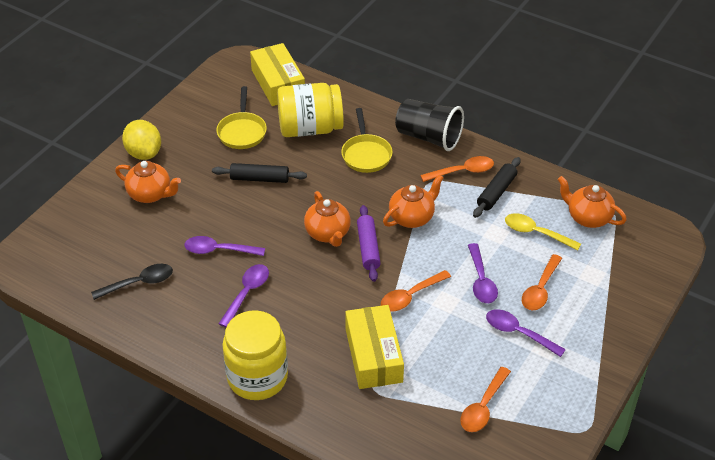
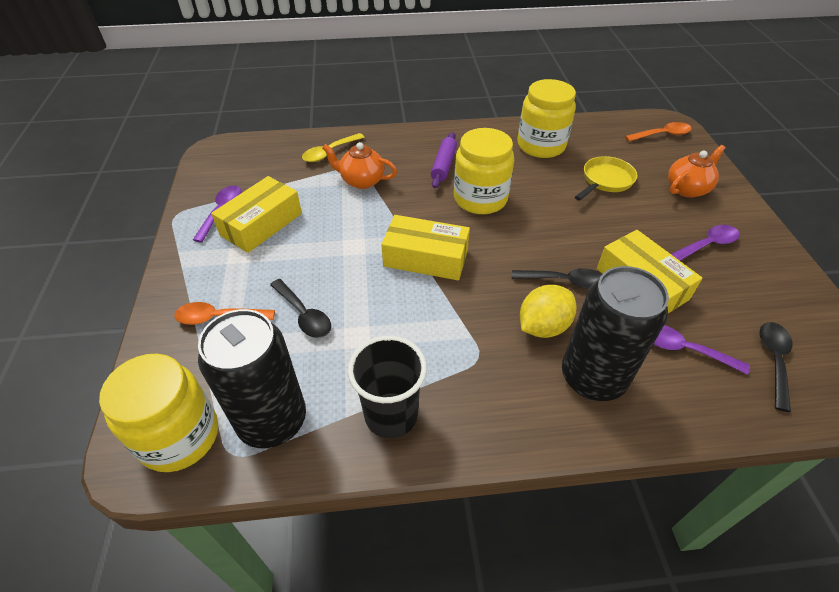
black can: 0 -> 2
black rolling pin: 2 -> 0
black spoon: 1 -> 3
orange spoon: 4 -> 2
orange teapot: 4 -> 2
purple spoon: 4 -> 3
yellow box: 2 -> 3
yellow jar: 2 -> 3
yellow pan: 2 -> 1

